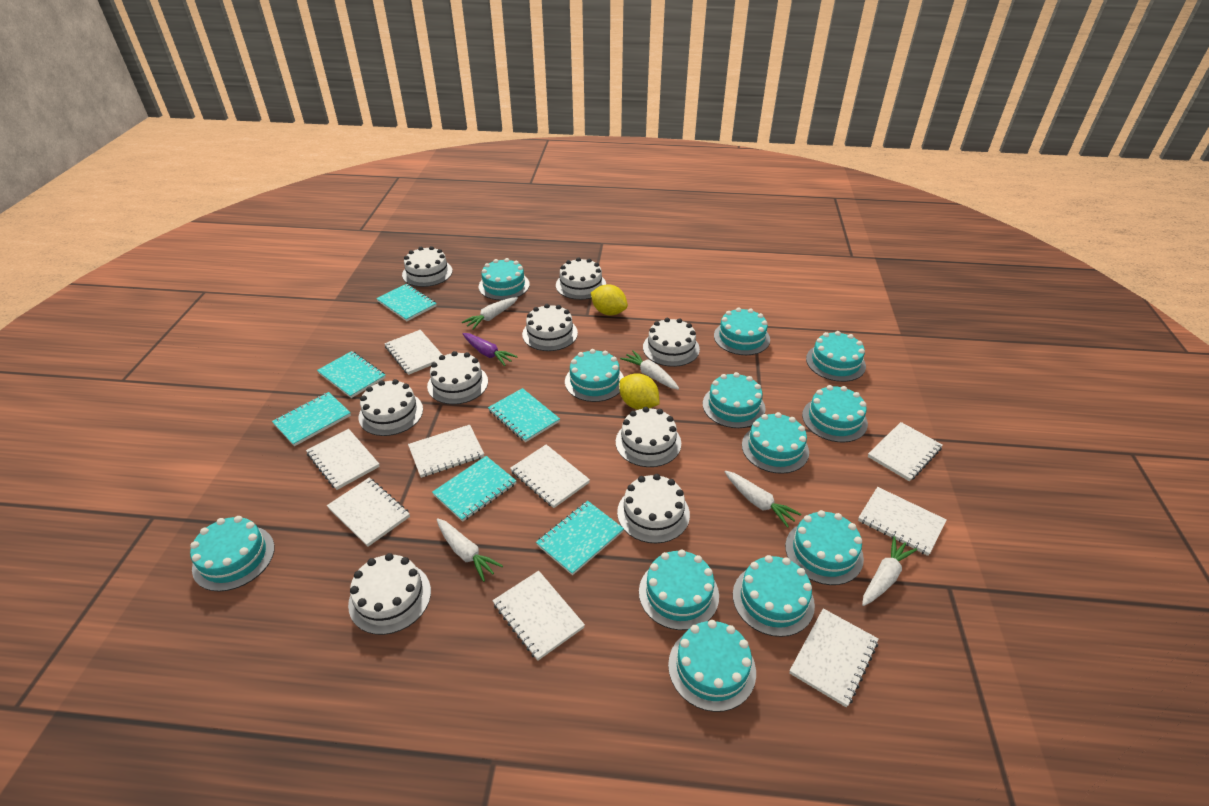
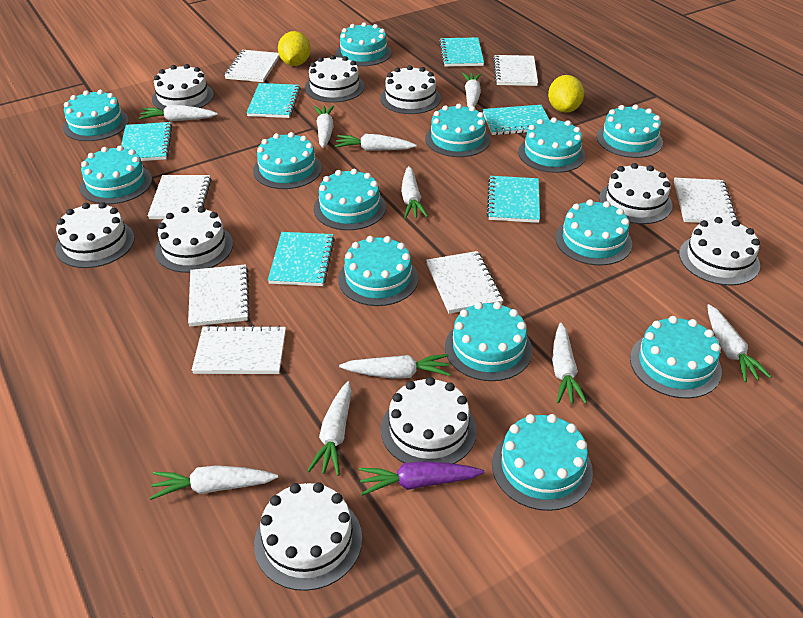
turquoise cake: 12 -> 13
white carrot: 5 -> 10
white notebook: 9 -> 7

